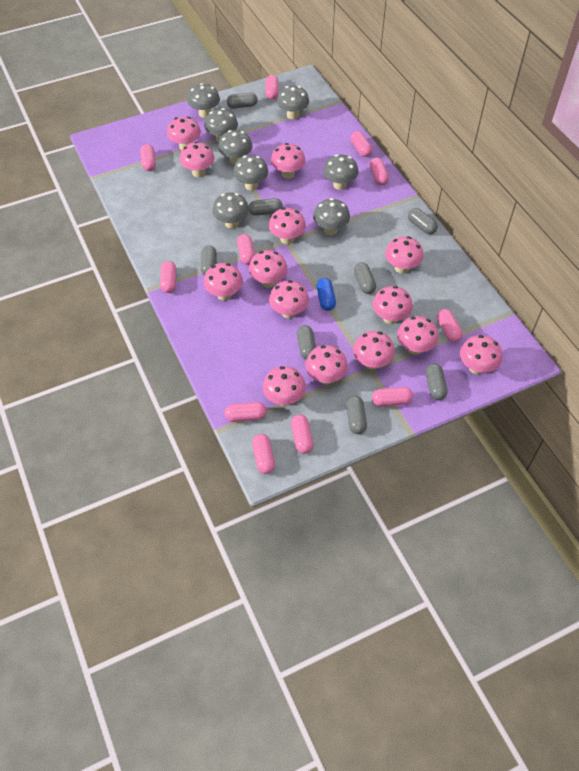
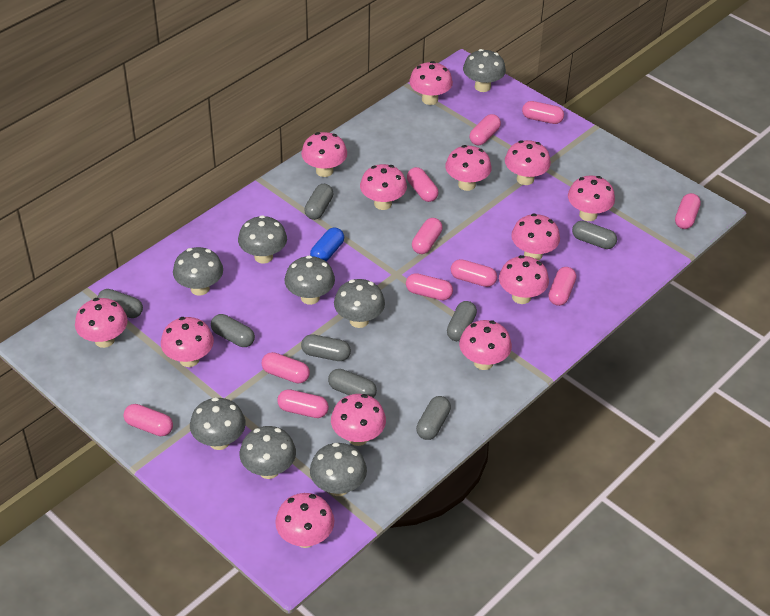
pink mushroom: 14 -> 13

